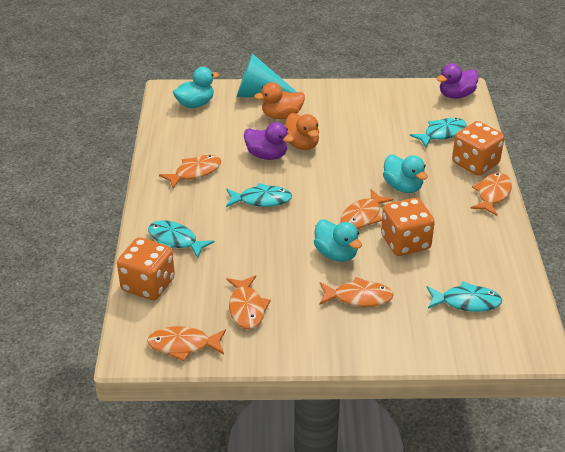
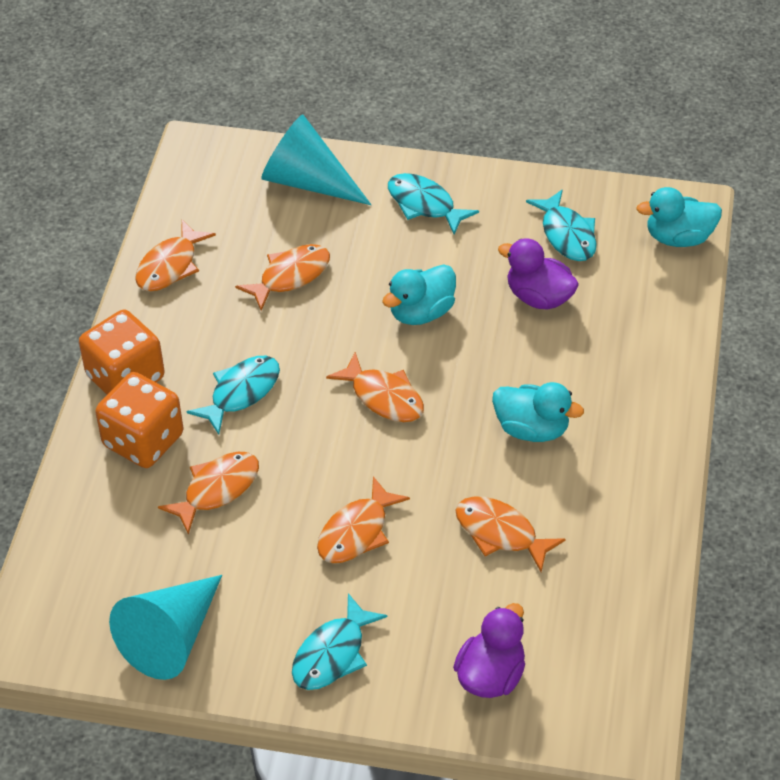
orange dice: 3 -> 2
orange duck: 2 -> 0
turquoise cone: 1 -> 2

